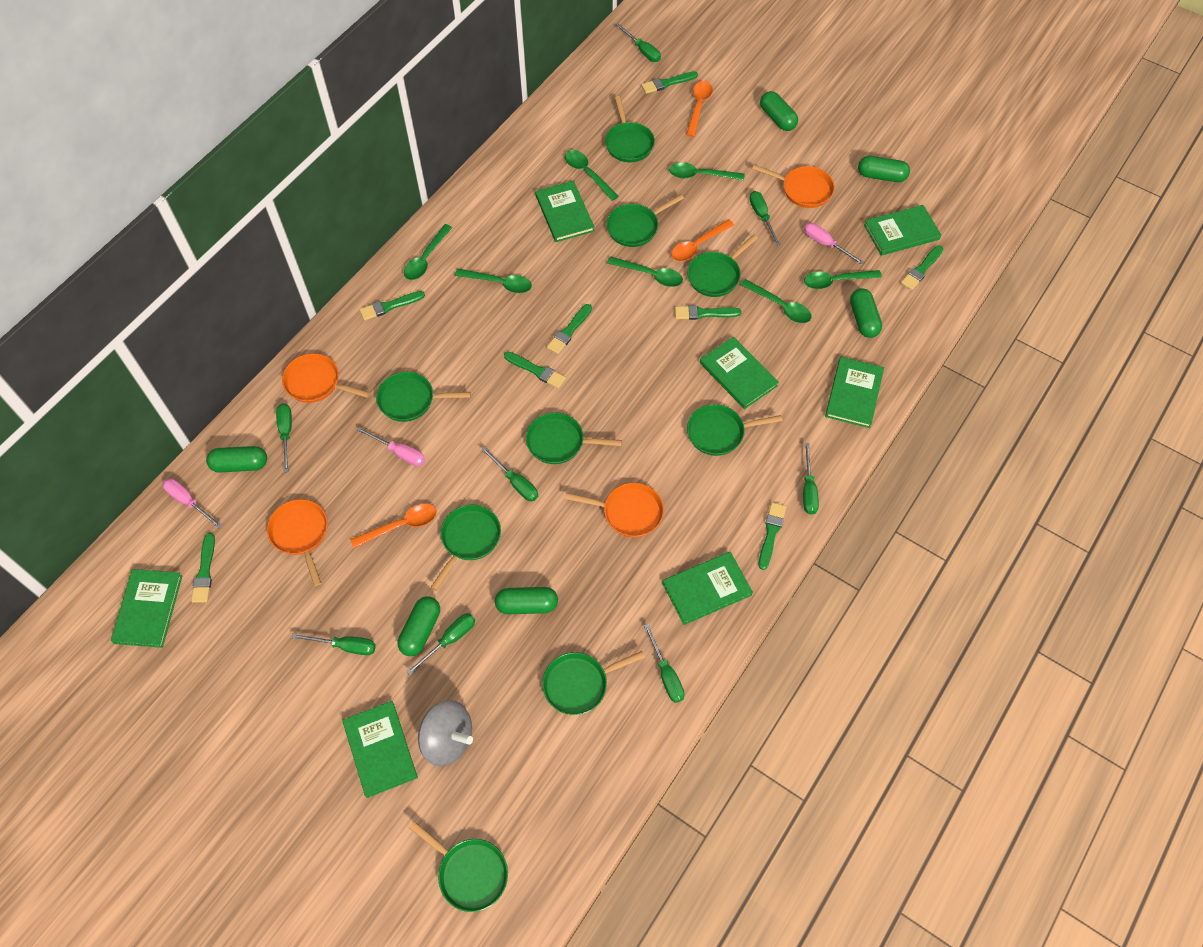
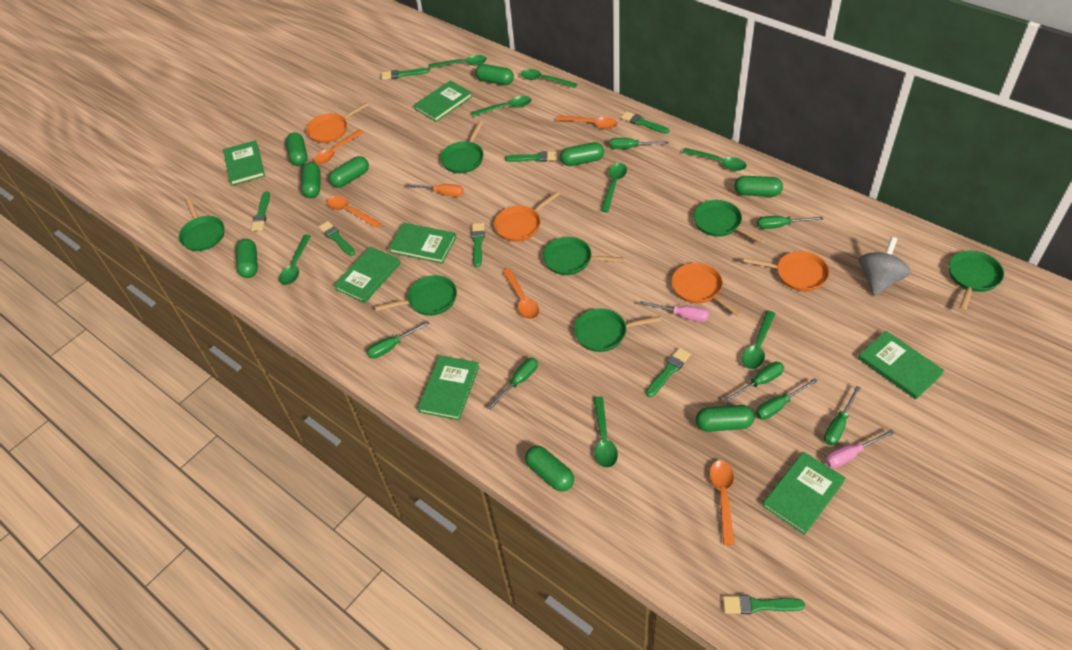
green capsule: 6 -> 9
green pan: 9 -> 7
green screwdriver: 8 -> 7
green spoon: 7 -> 8
orange screwdriver: 0 -> 1
orange spoon: 3 -> 5
pink screwdriver: 3 -> 2

